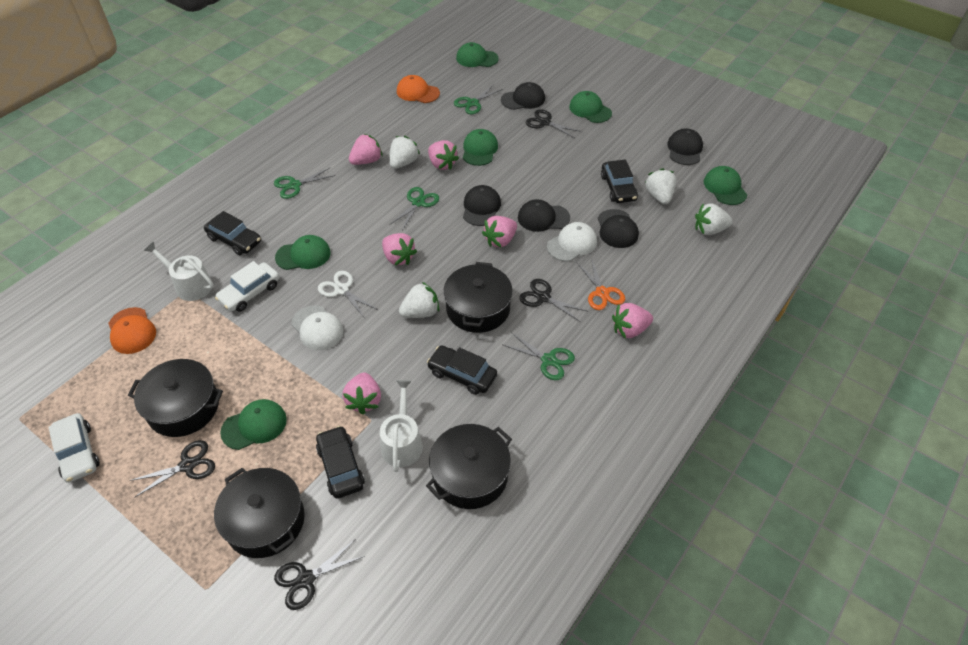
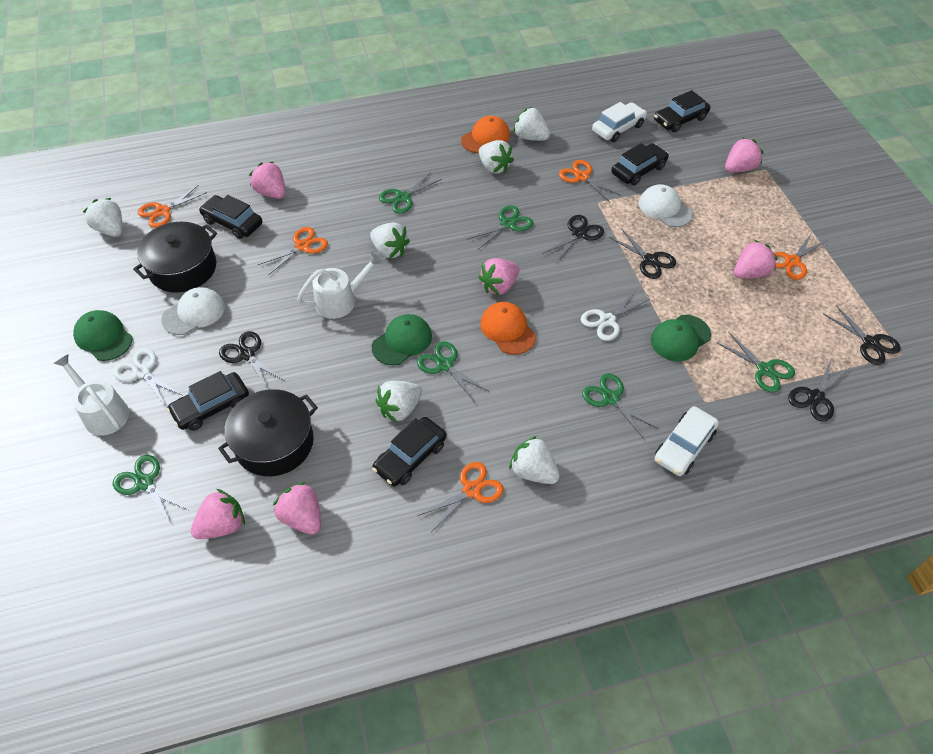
black cap: 5 -> 0
black car: 4 -> 5
black pot: 4 -> 2
black scissors: 4 -> 5
green cap: 6 -> 3
green scissors: 4 -> 6
orange scissors: 1 -> 5
white scissors: 1 -> 2
white strawberry: 4 -> 6

